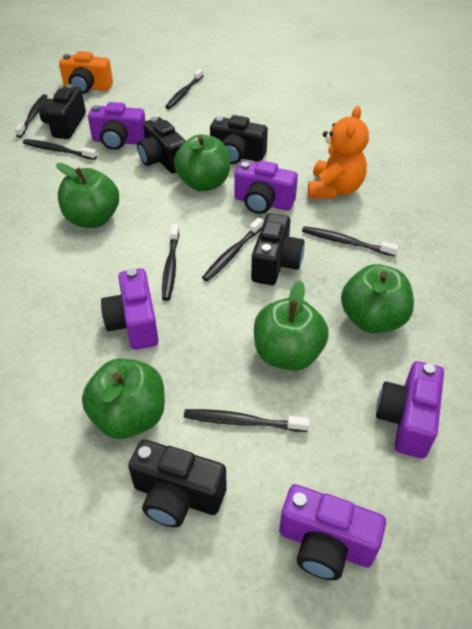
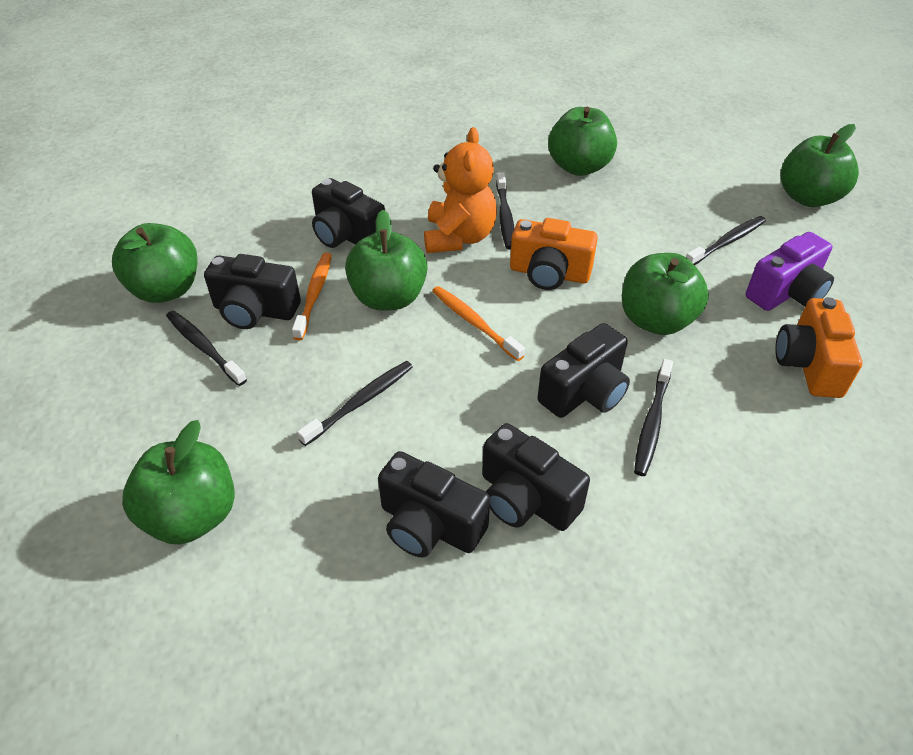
black toothbrush: 7 -> 5
green apple: 5 -> 6
orange camera: 1 -> 2
orange toothbrush: 0 -> 2
purple camera: 5 -> 1

